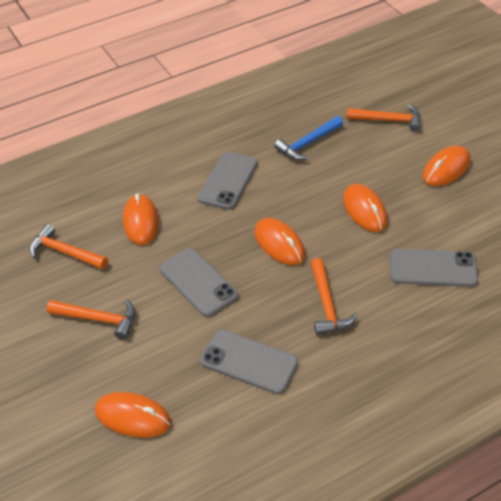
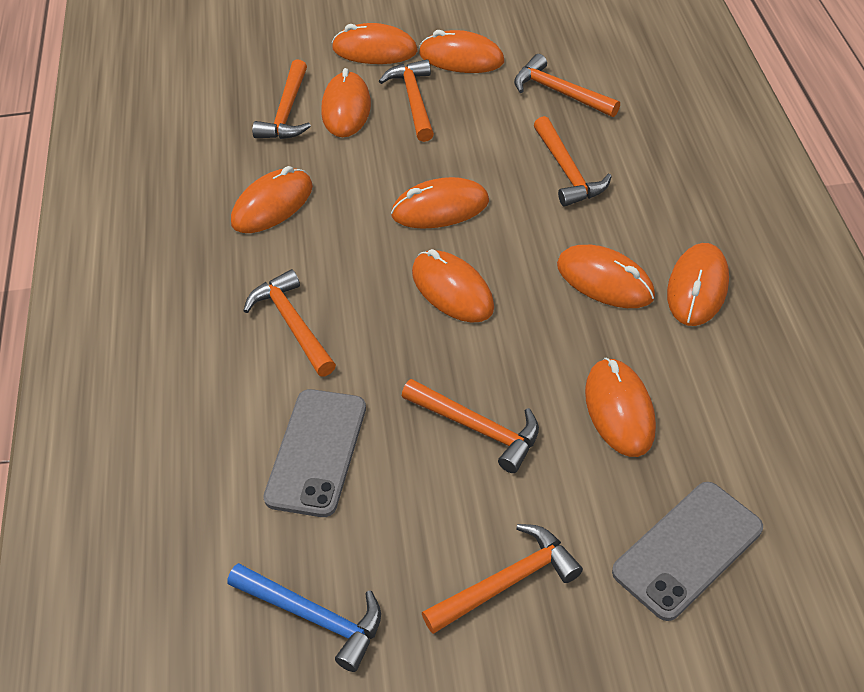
grey phone: 4 -> 2
orange hammer: 4 -> 7
orange mouse: 5 -> 9

